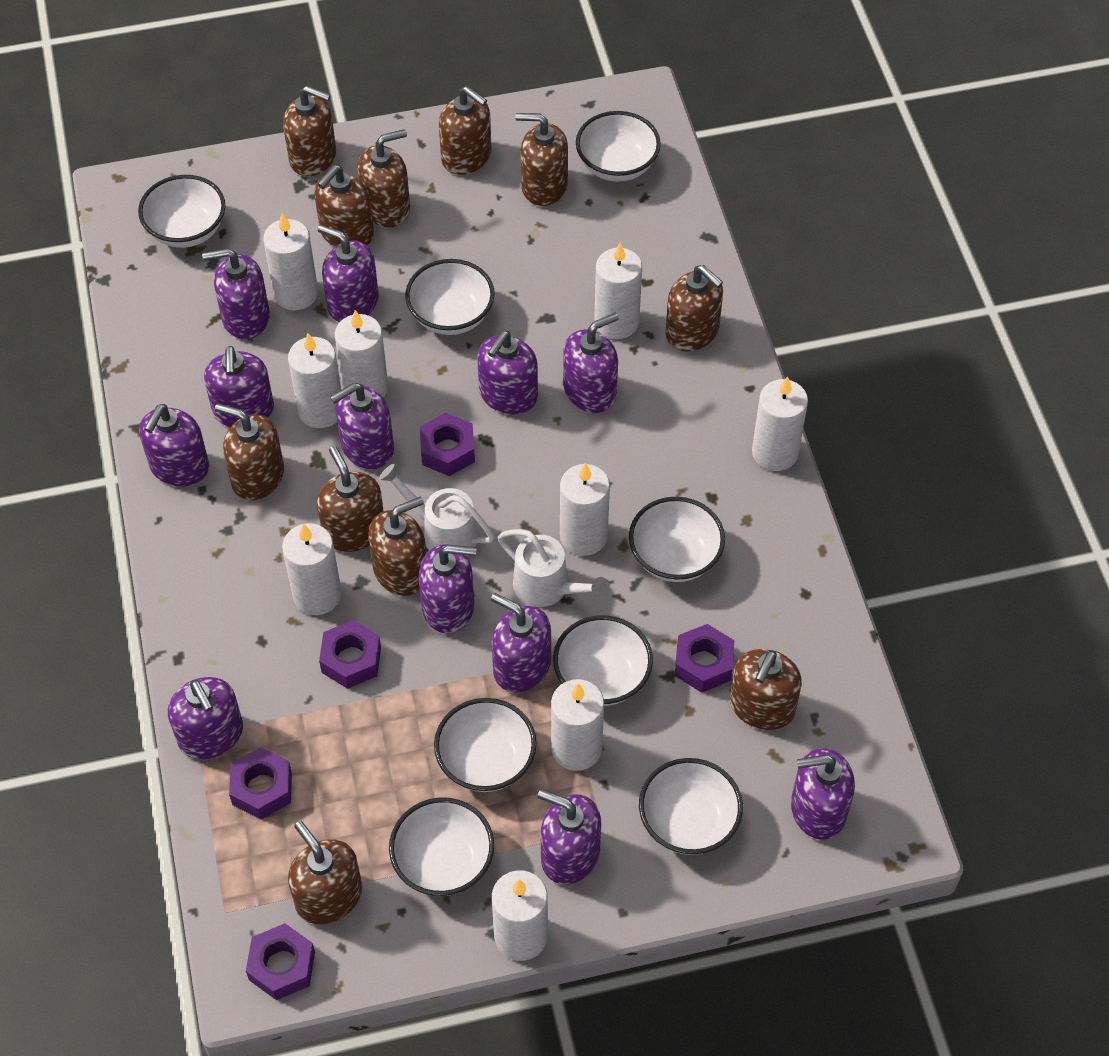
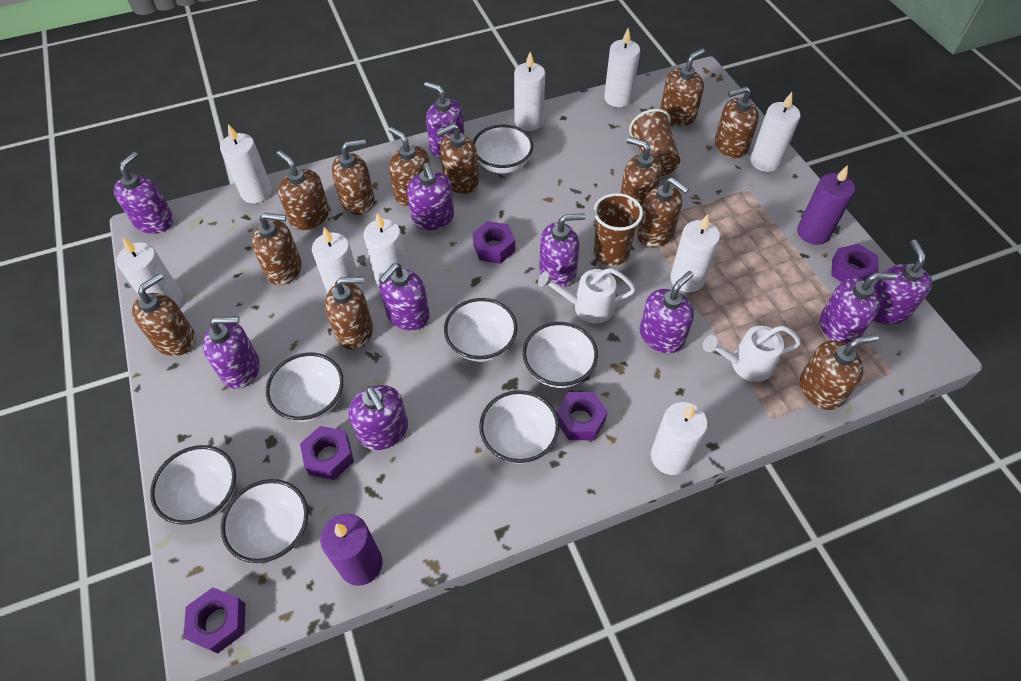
brown cup: 0 -> 2
brown soap dispenser: 11 -> 12
purple candle: 0 -> 2
purple soap dispenser: 12 -> 10
white bowl: 8 -> 7

